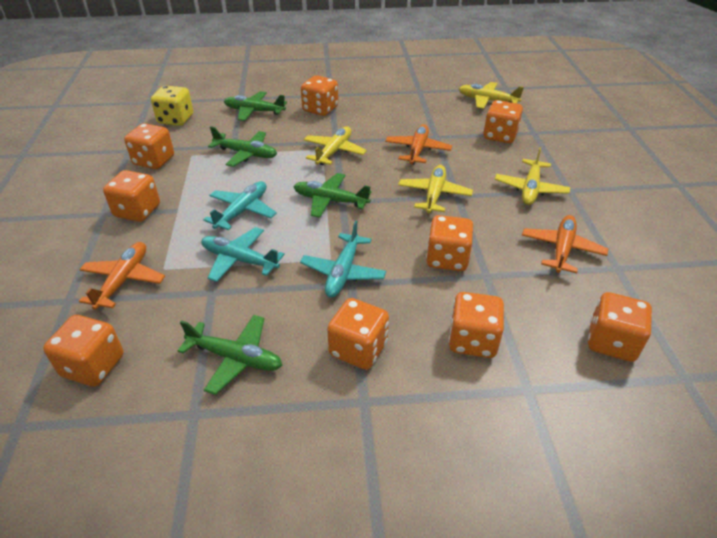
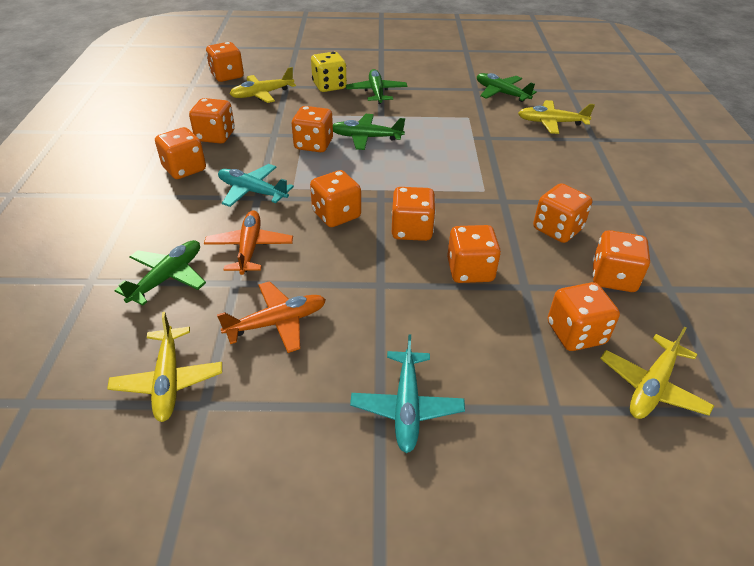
orange dice: 9 -> 10
orange plane: 3 -> 2
turquoise plane: 3 -> 2

